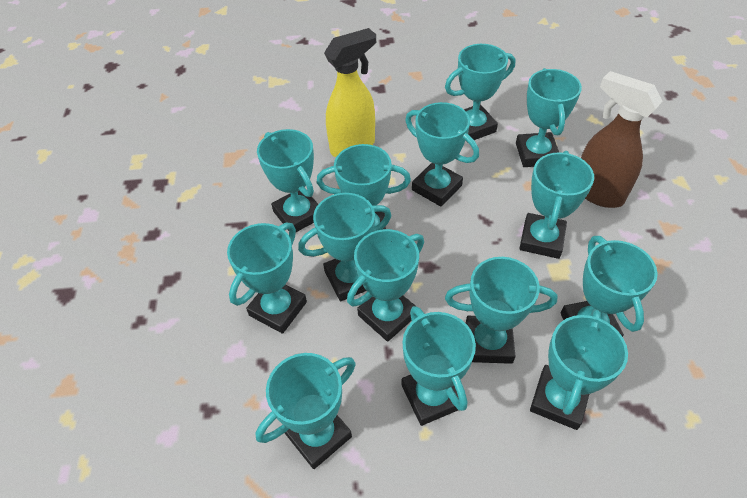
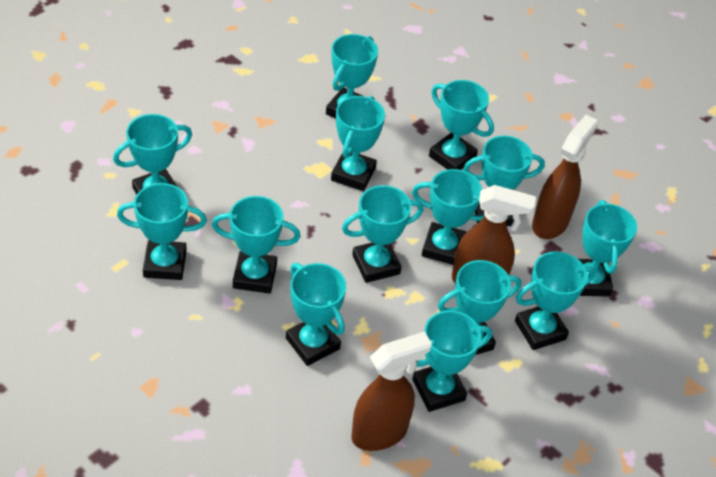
brown spray bottle: 1 -> 3
yellow spray bottle: 1 -> 0

